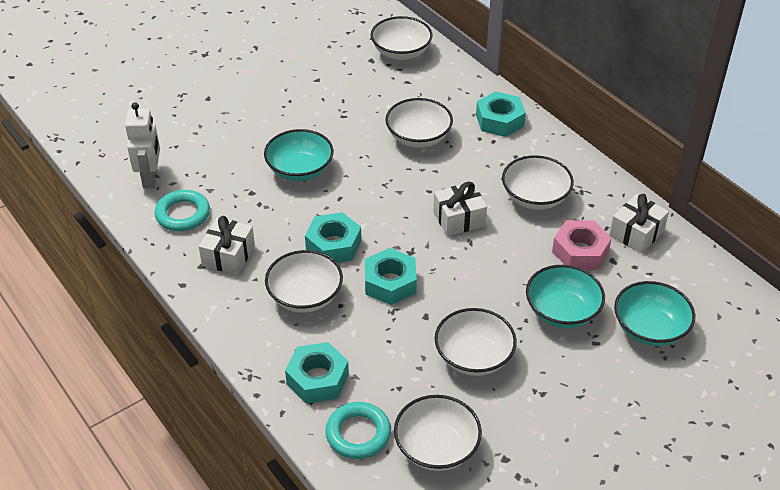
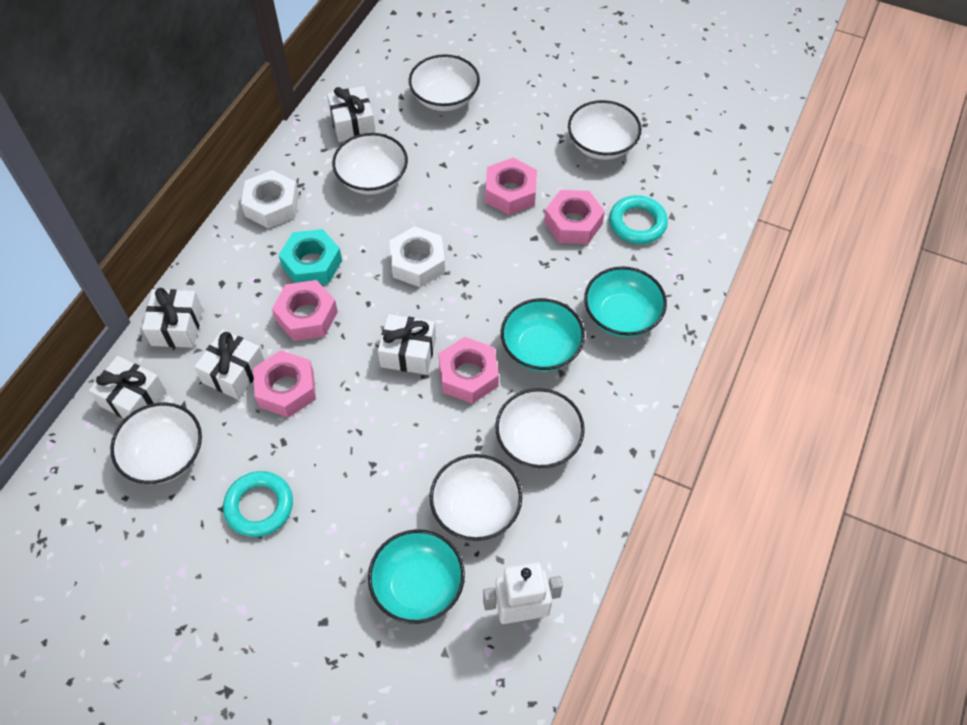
pink nut: 1 -> 5
turquoise nut: 4 -> 1
white gift: 3 -> 5
white nut: 0 -> 2

